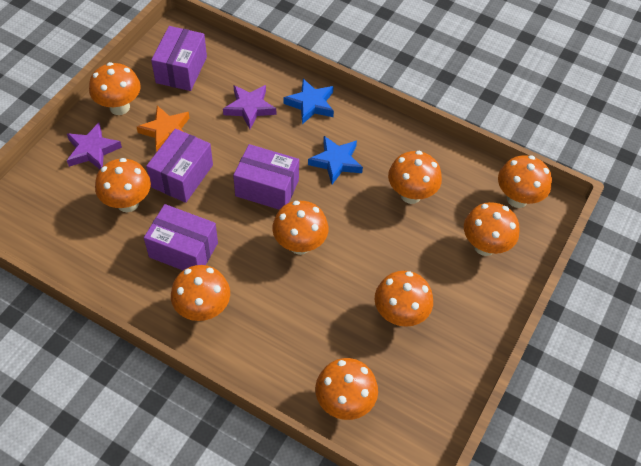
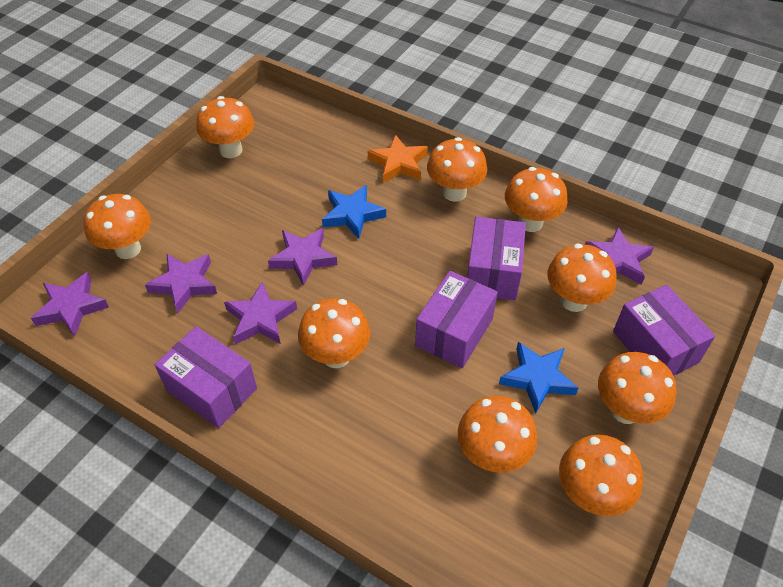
purple star: 2 -> 5

